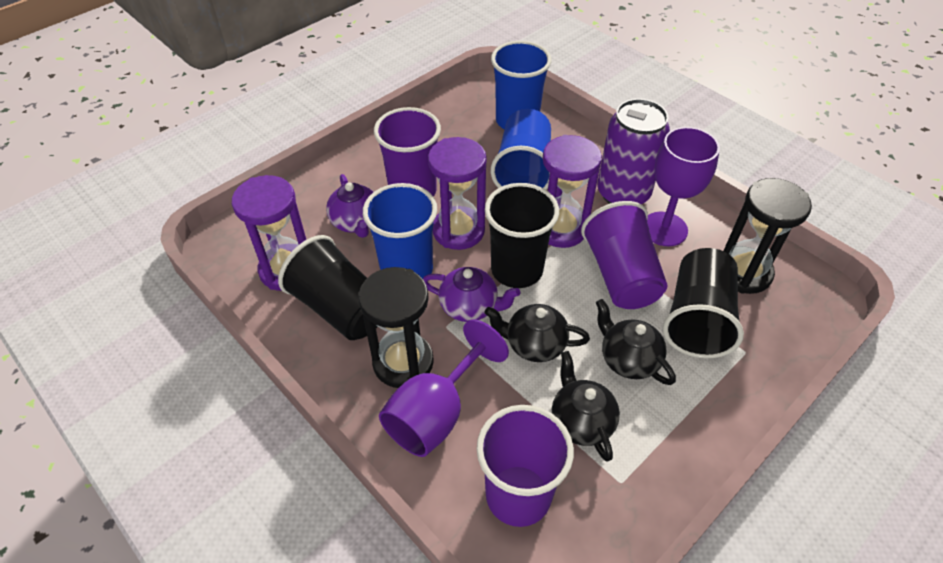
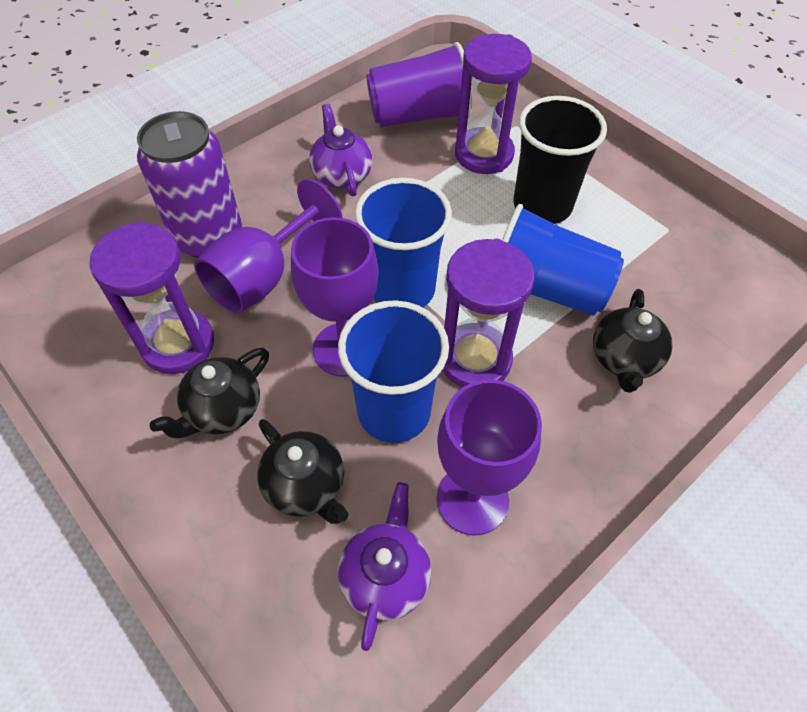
black cup: 3 -> 1
black hourglass: 2 -> 0
purple cup: 3 -> 1
purple goblet: 2 -> 3

